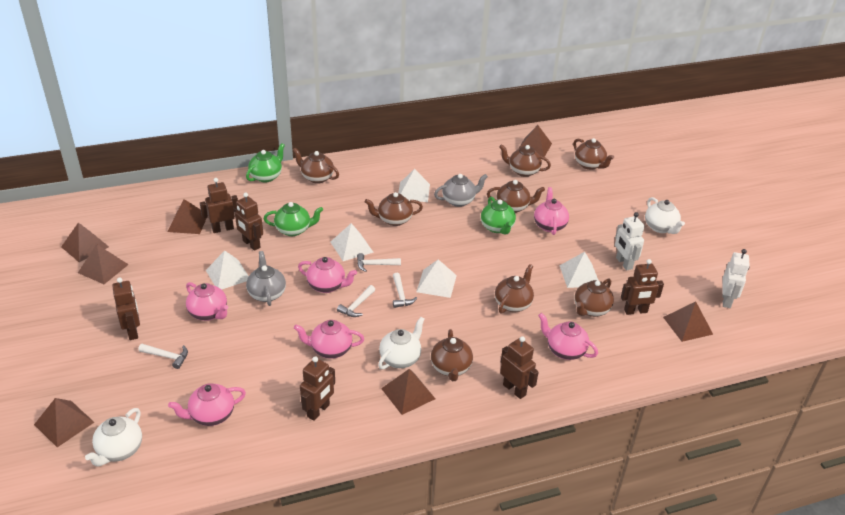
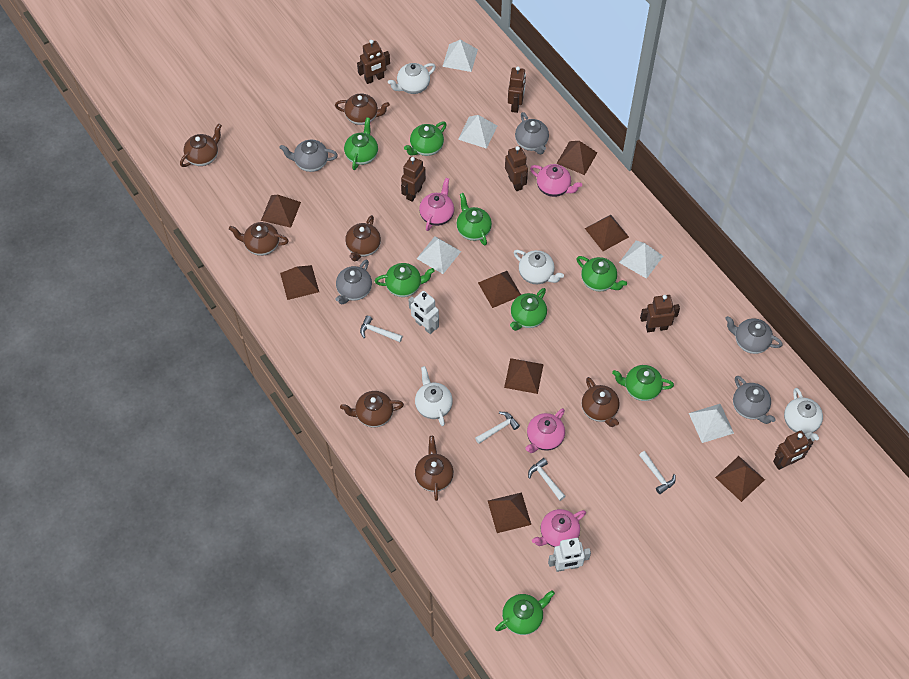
brown pyramid: 7 -> 8
brown teapot: 8 -> 7
green teapot: 3 -> 8
grey teapot: 2 -> 5
pink teapot: 6 -> 4
white teapot: 3 -> 4

